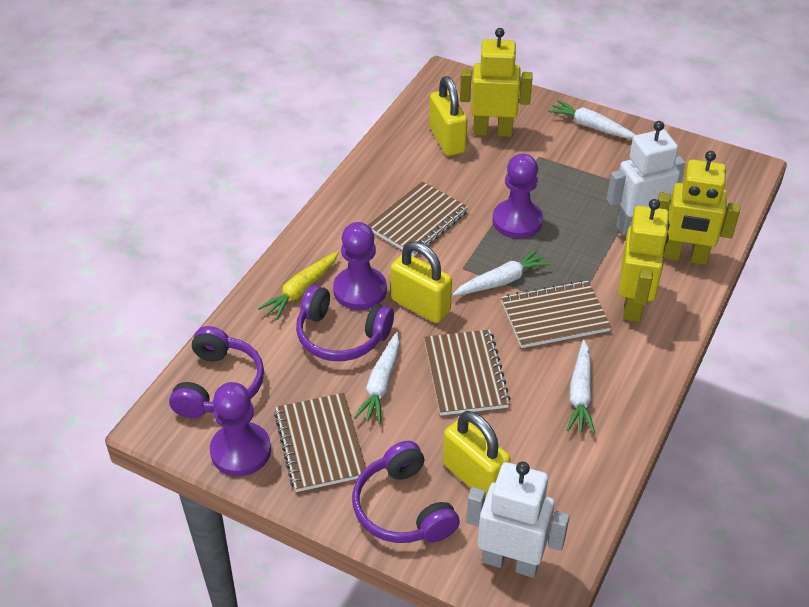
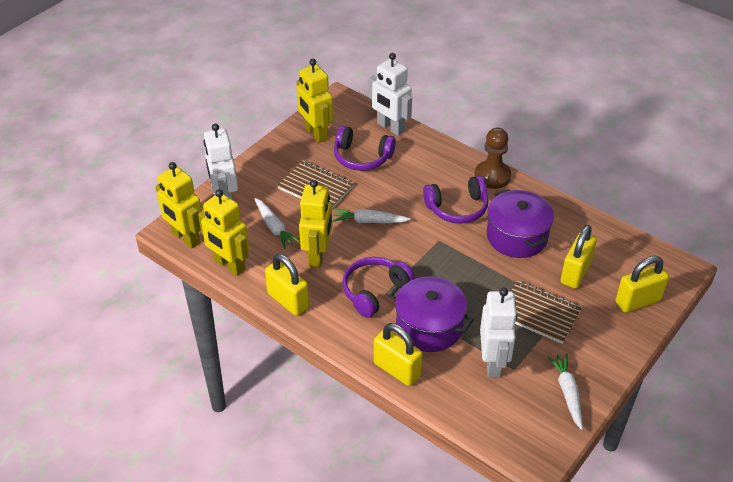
brown notebook: 4 -> 2
brown pawn: 0 -> 1
purple pawn: 3 -> 0
purple pot: 0 -> 2
white carrot: 4 -> 3
white robot: 2 -> 3
yellow carrot: 1 -> 0
yellow padlock: 3 -> 4
yellow robot: 3 -> 4

